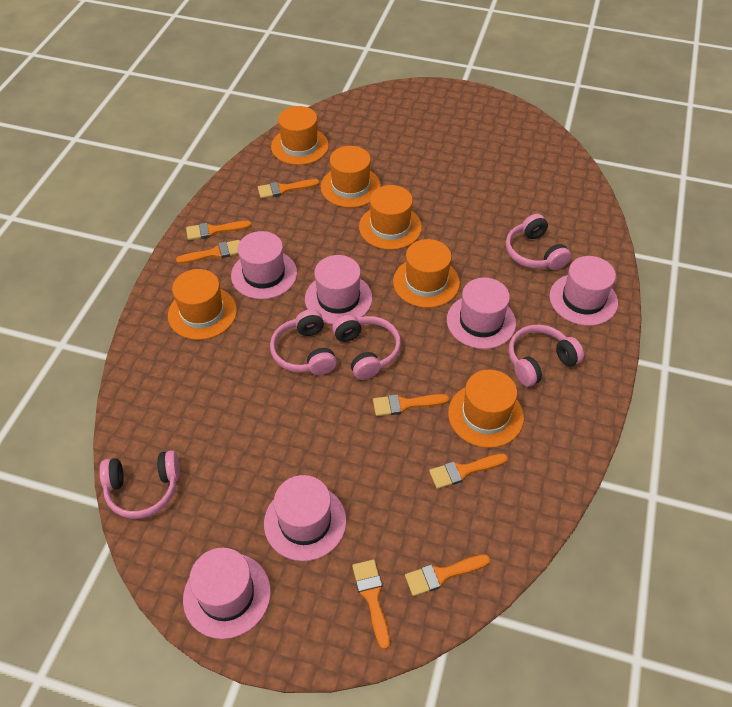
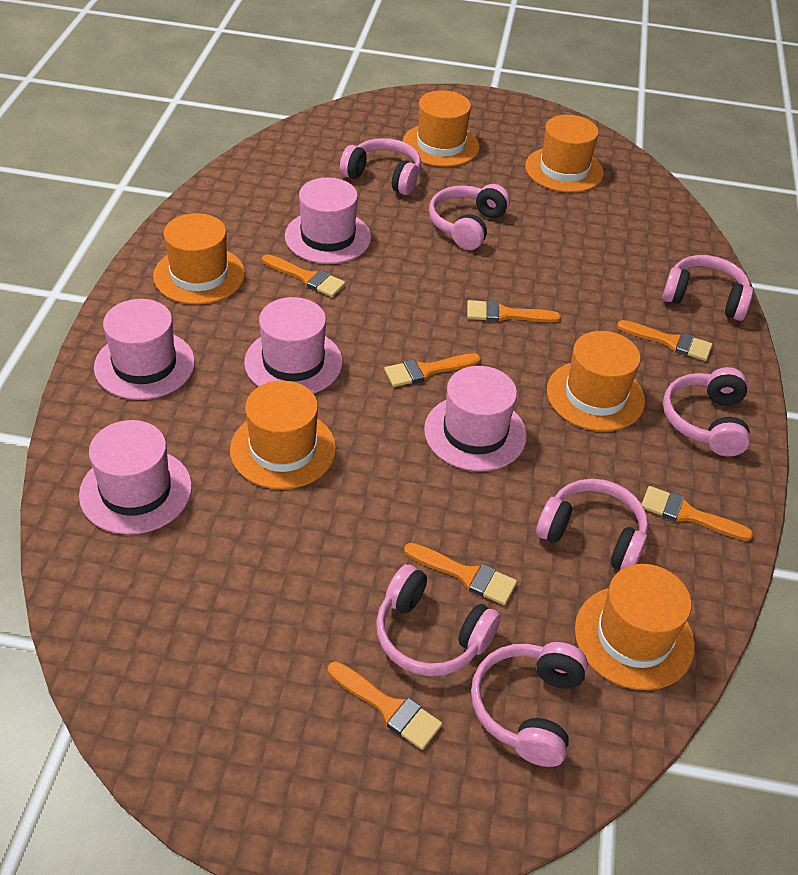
pink hat: 6 -> 5
pink headphones: 5 -> 7

